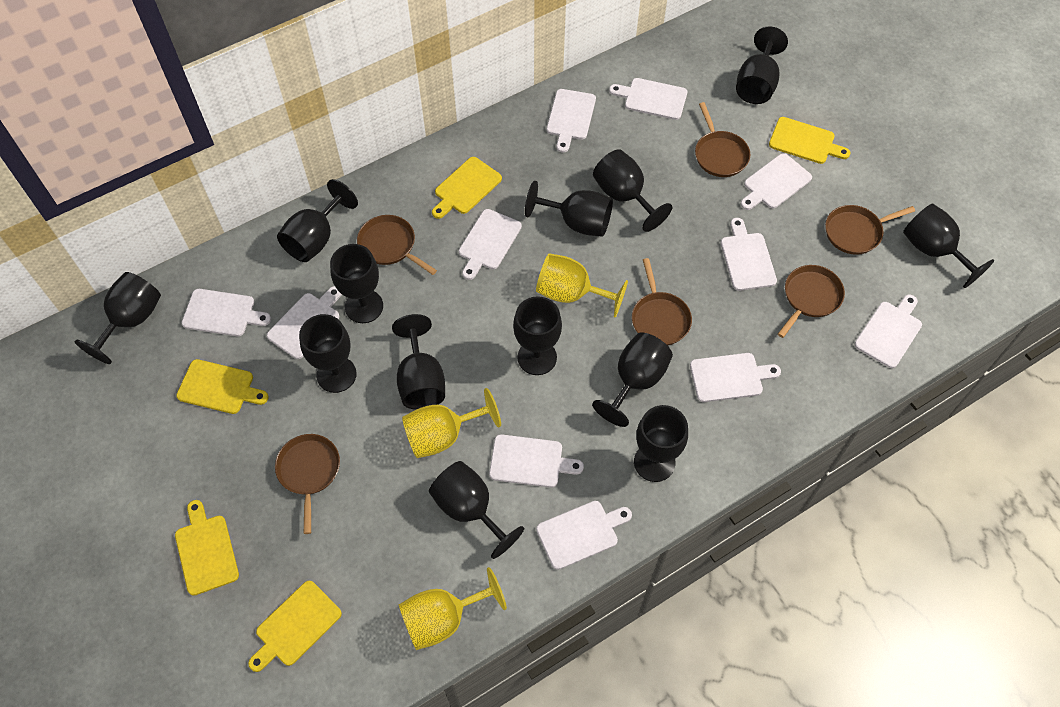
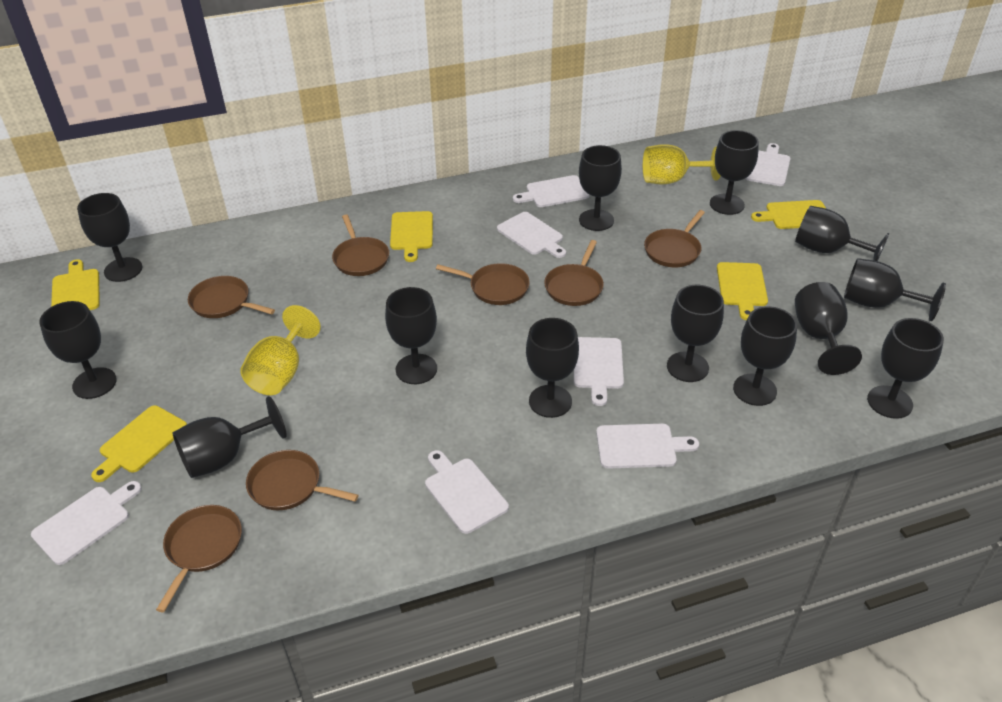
brown pan: 6 -> 7
white cutting board: 11 -> 7
yellow goblet: 3 -> 2

